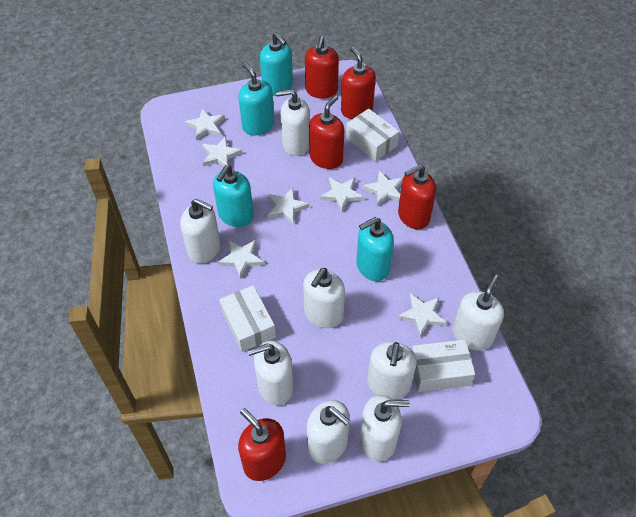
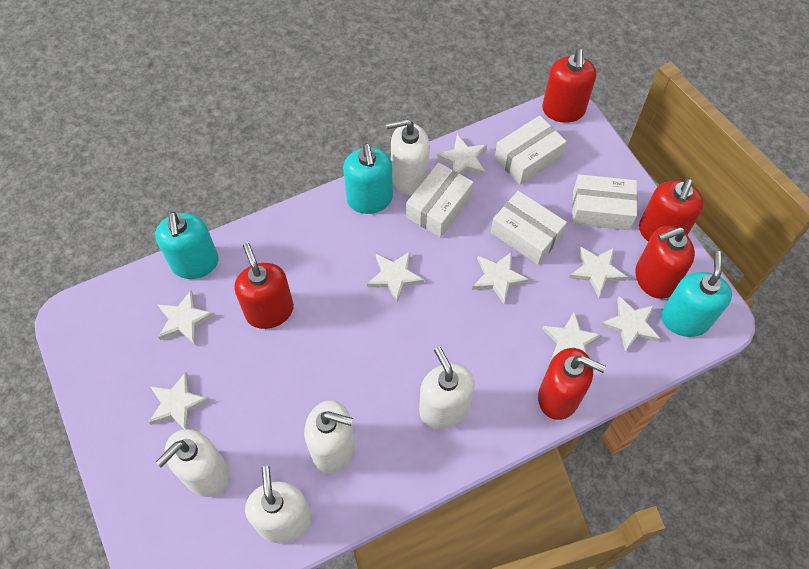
turquoise soap dispenser: 4 -> 3
white box: 3 -> 4
white soap dispenser: 8 -> 5
white star: 7 -> 8

